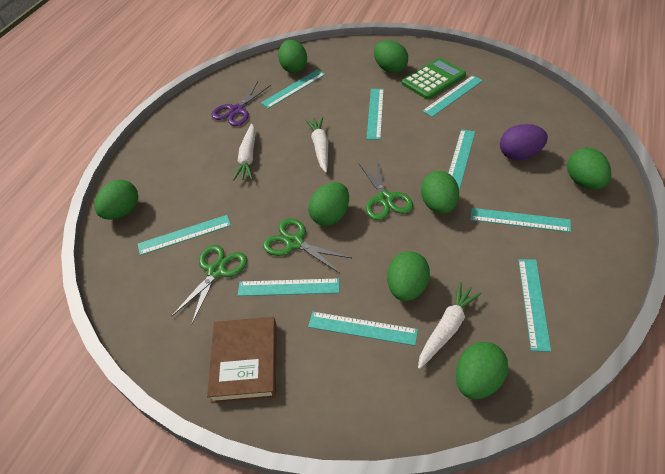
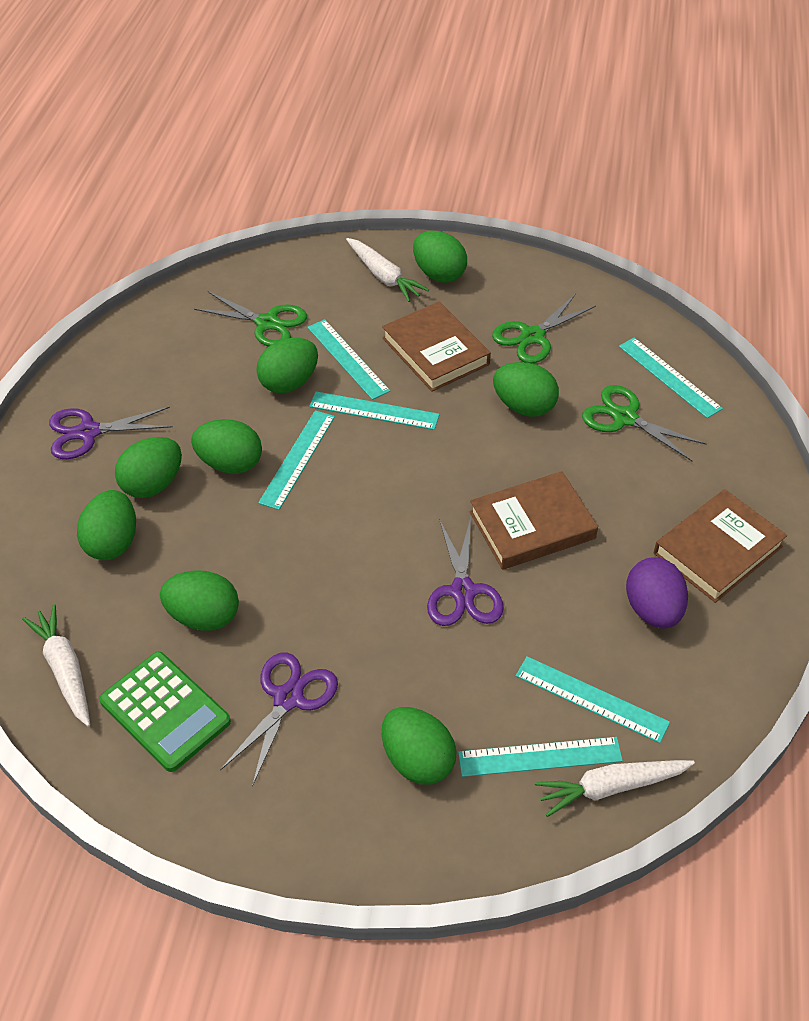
brown book: 1 -> 3
purple scissors: 1 -> 3
turquoise ruler: 9 -> 6

